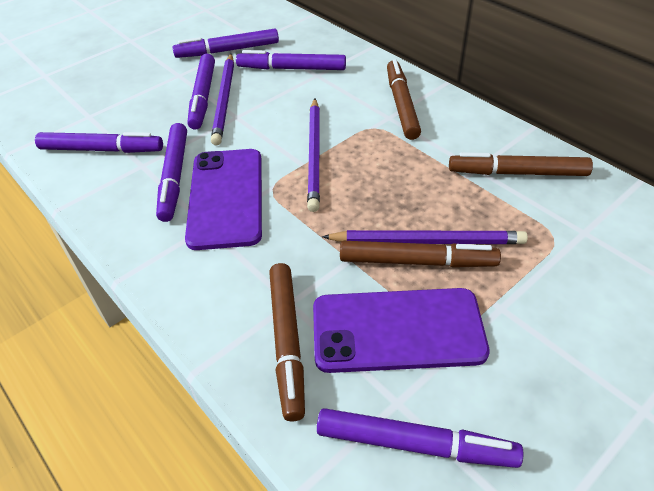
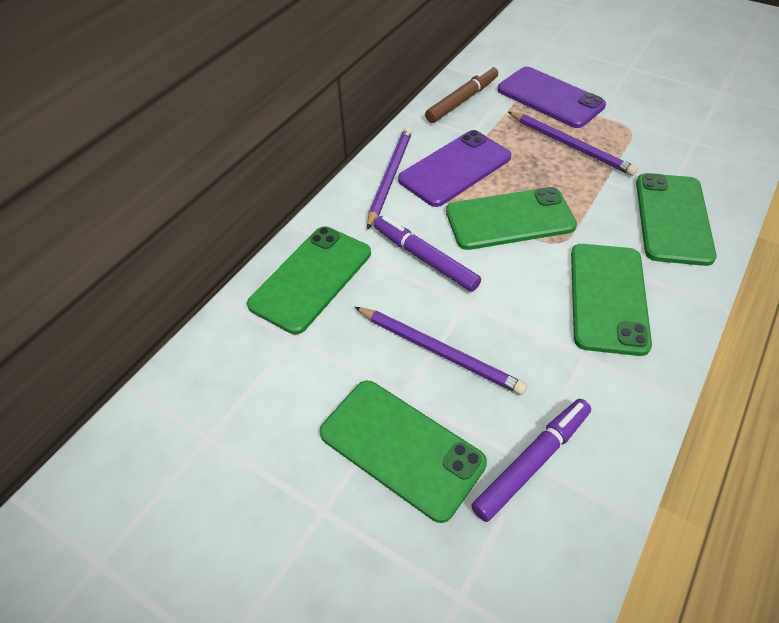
brown marker: 4 -> 1
green phone: 0 -> 5
purple marker: 6 -> 2

